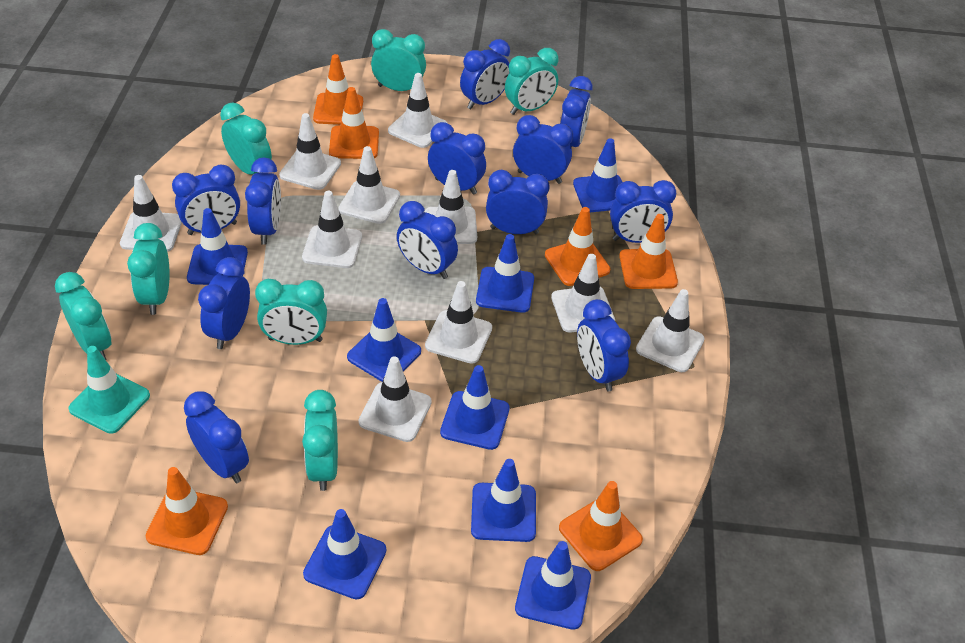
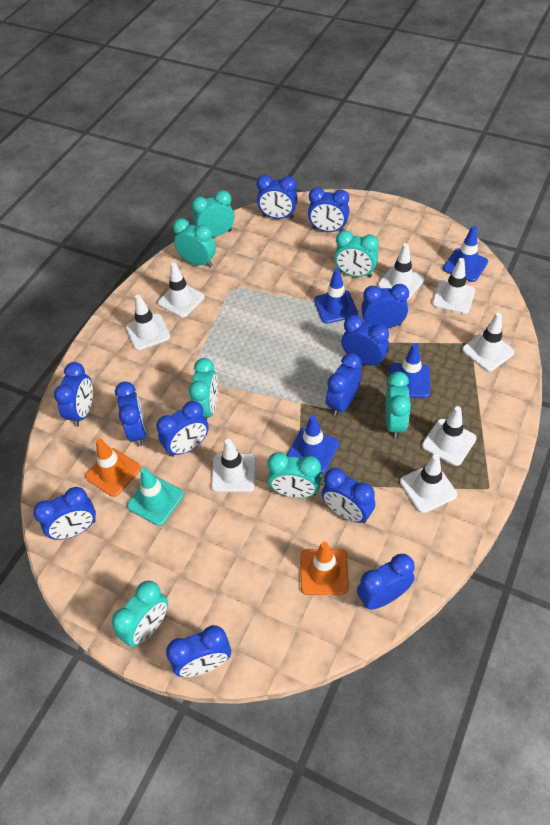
blue traffic cone: 8 -> 4
orange traffic cone: 6 -> 2
white traffic cone: 10 -> 8

